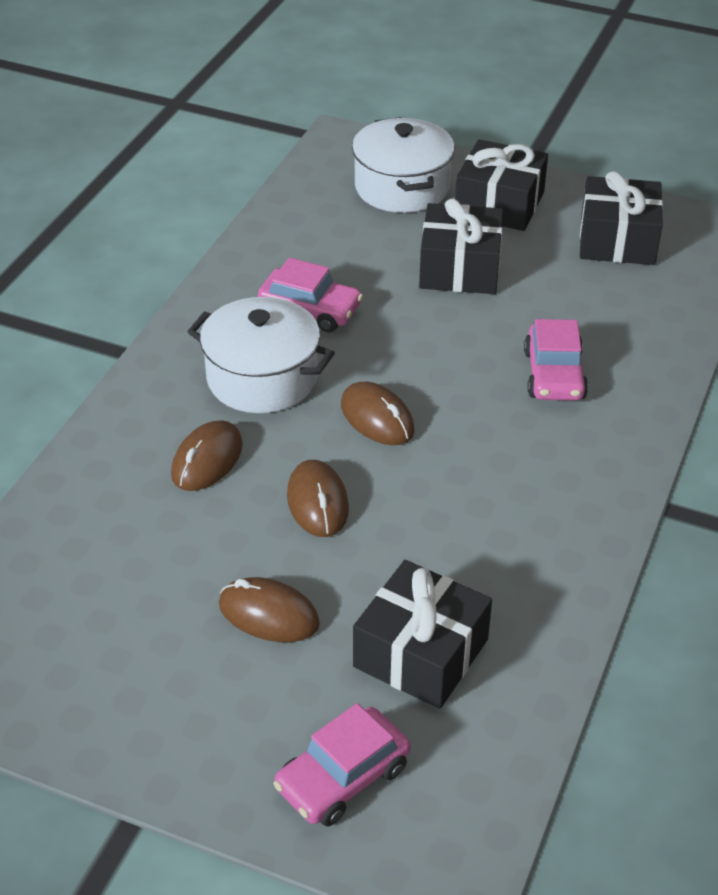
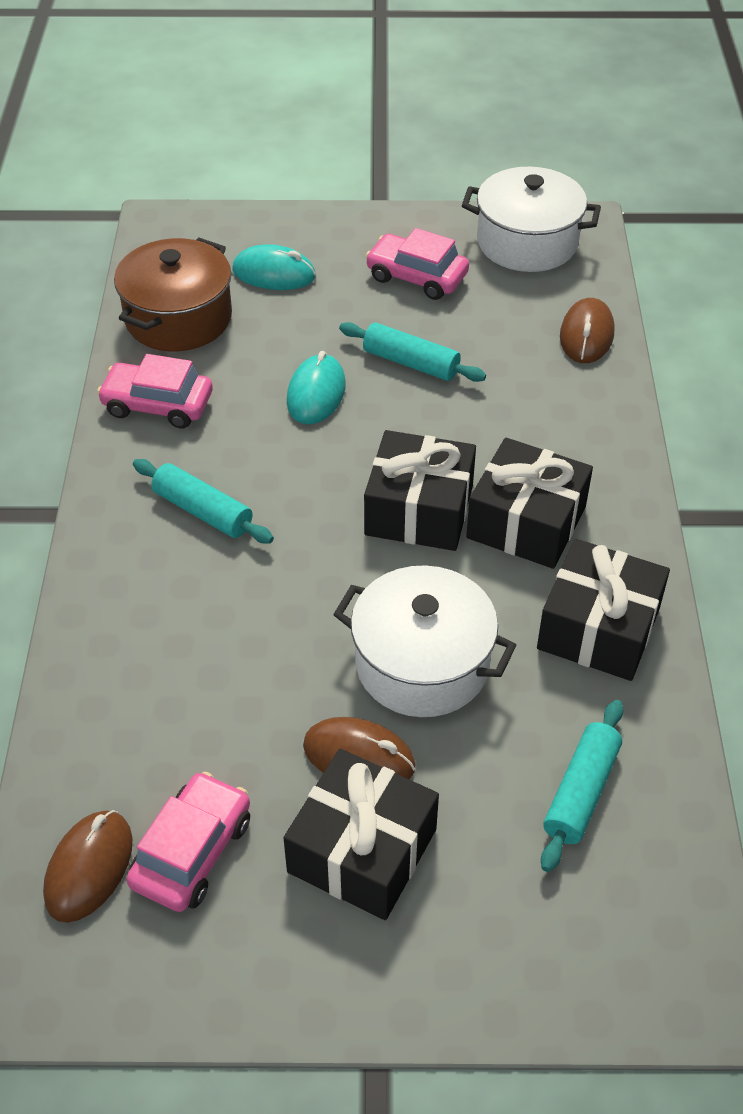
brown mouse: 4 -> 3
brown pot: 0 -> 1
turquoise mouse: 0 -> 2
turquoise rolling pin: 0 -> 3

